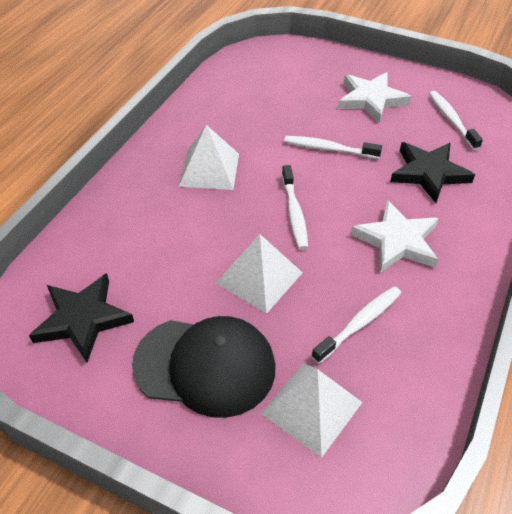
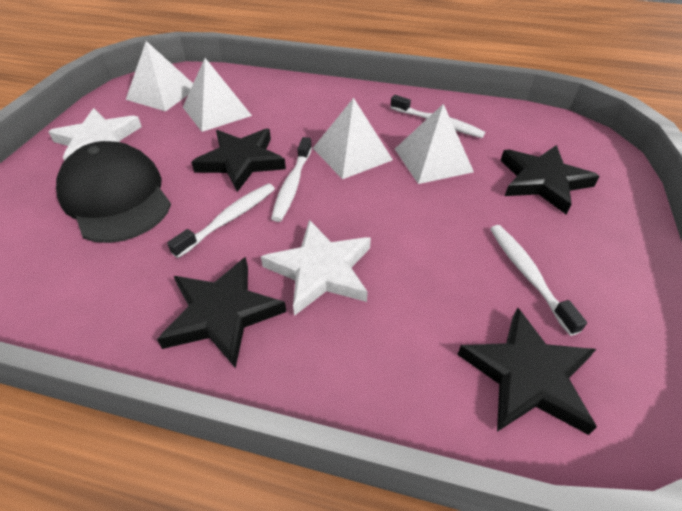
black star: 2 -> 4
white pyramid: 3 -> 4

